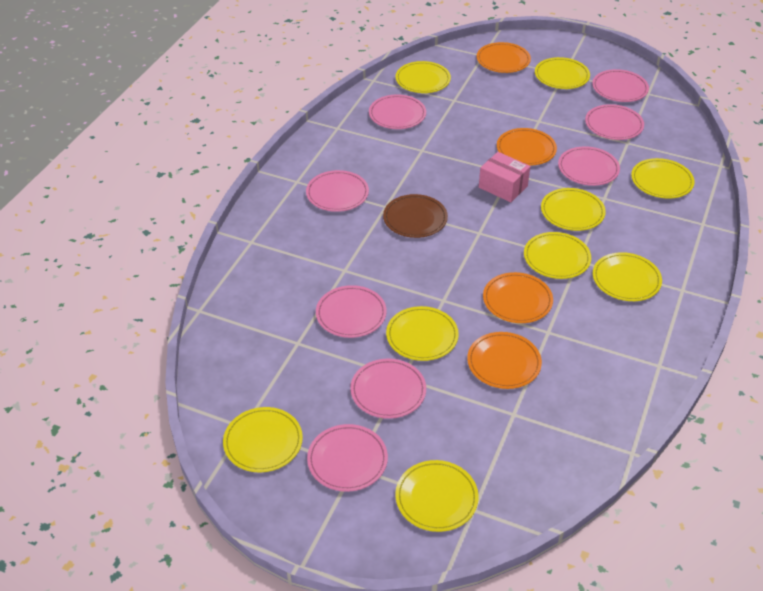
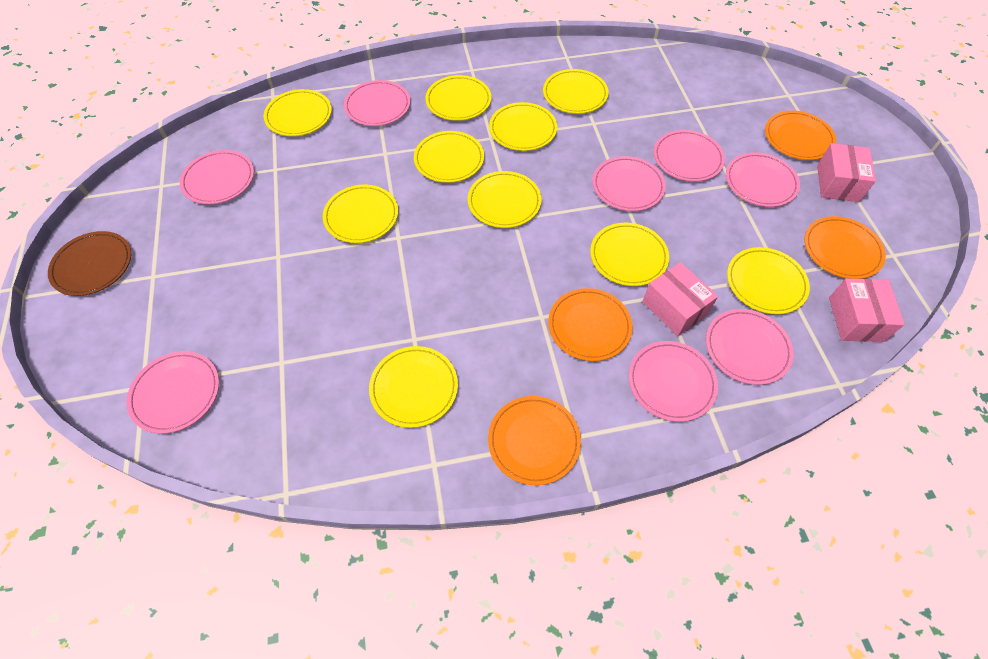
pink box: 1 -> 3
yellow plate: 9 -> 10

